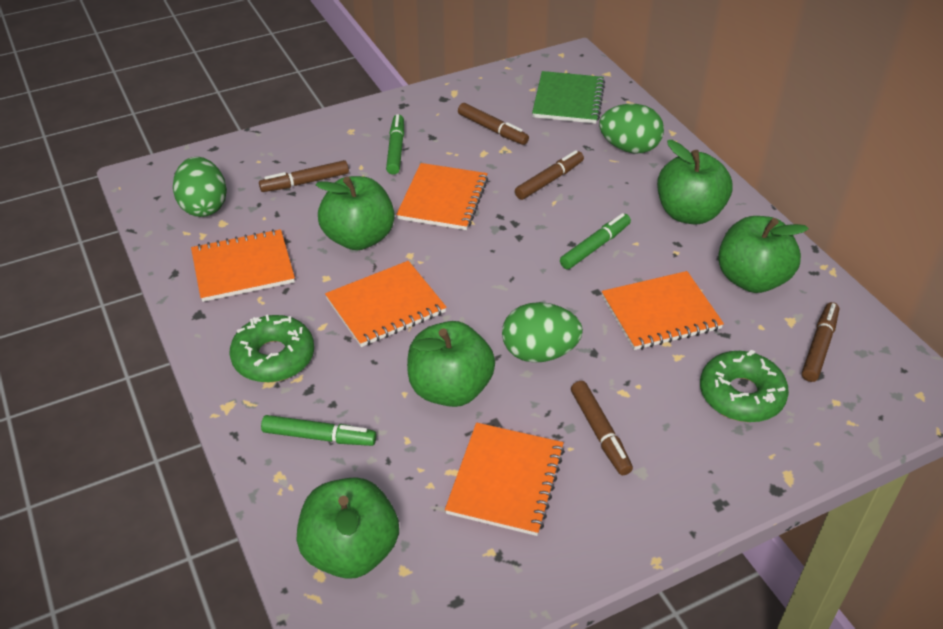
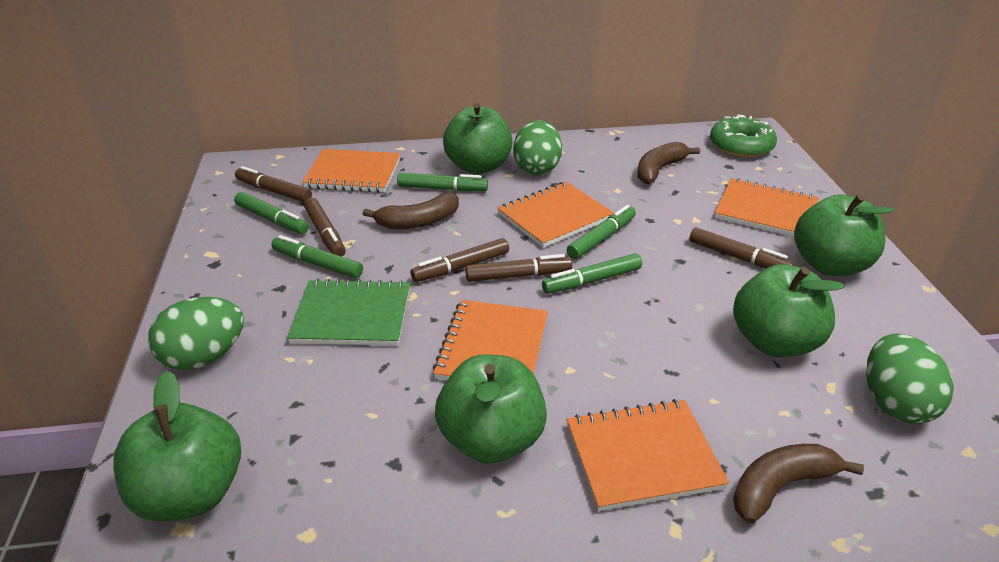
brown banana: 0 -> 3
green donut: 2 -> 1
green marker: 3 -> 5

